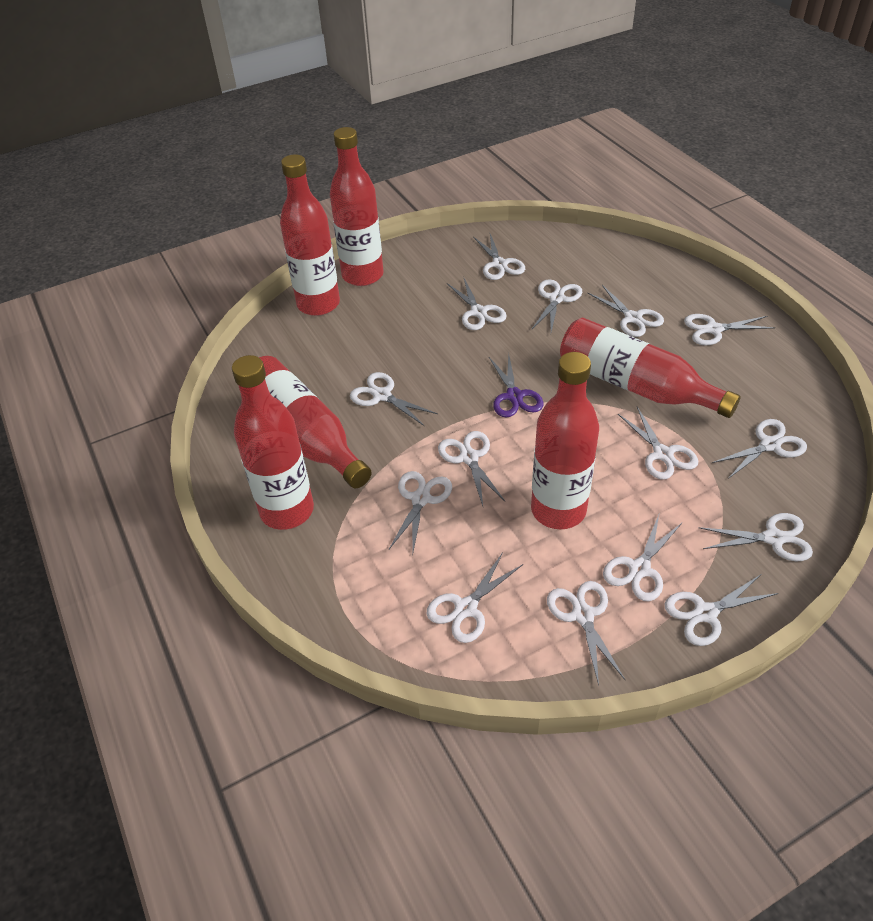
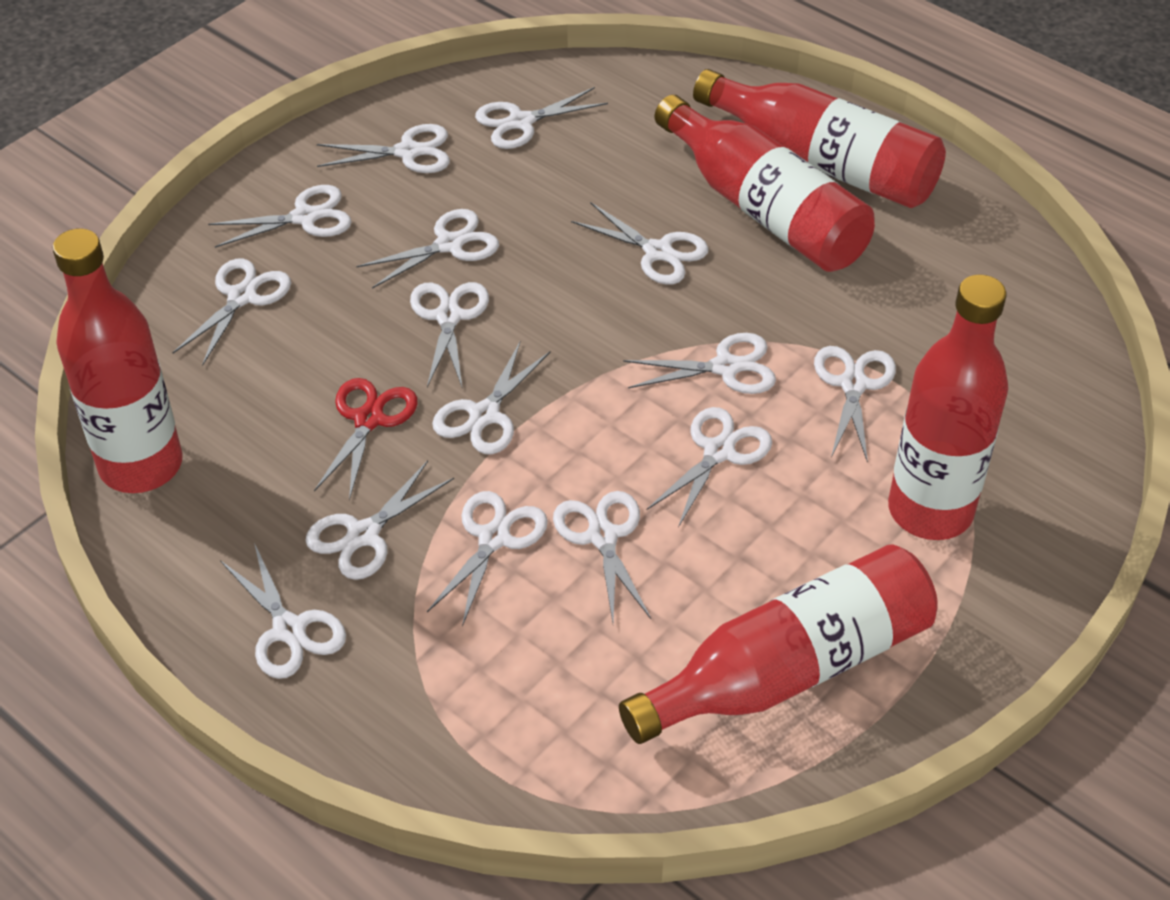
purple scissors: 1 -> 0
red bottle: 6 -> 5
red scissors: 0 -> 1

